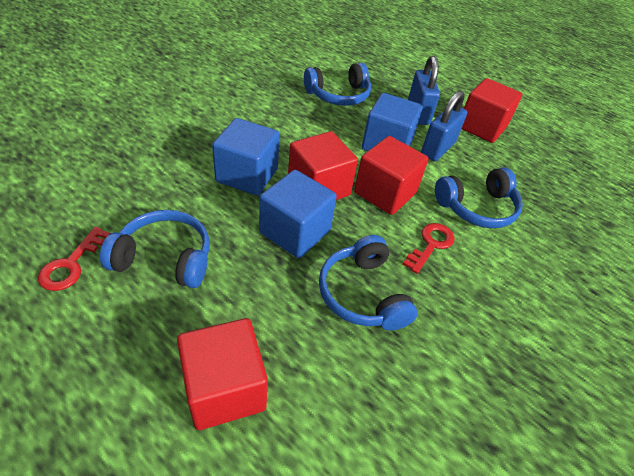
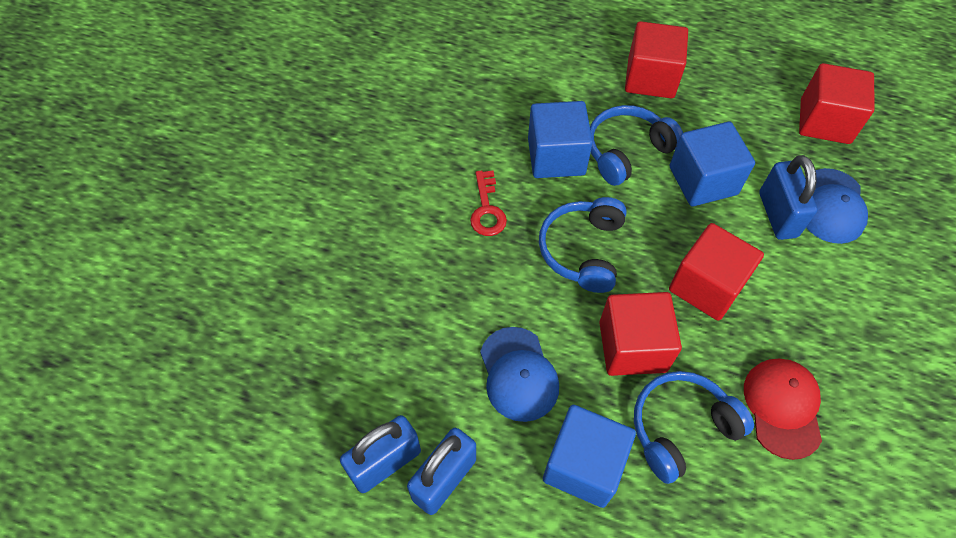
blue cap: 0 -> 2
blue headphones: 4 -> 3
blue padlock: 2 -> 3
red cap: 0 -> 1
red key: 2 -> 1

